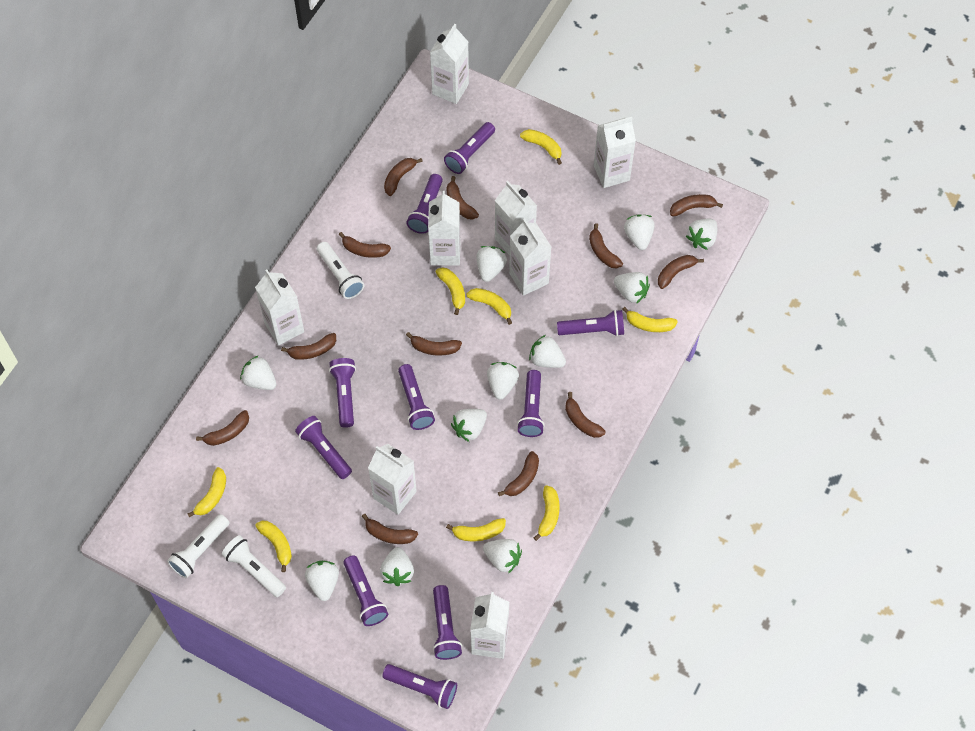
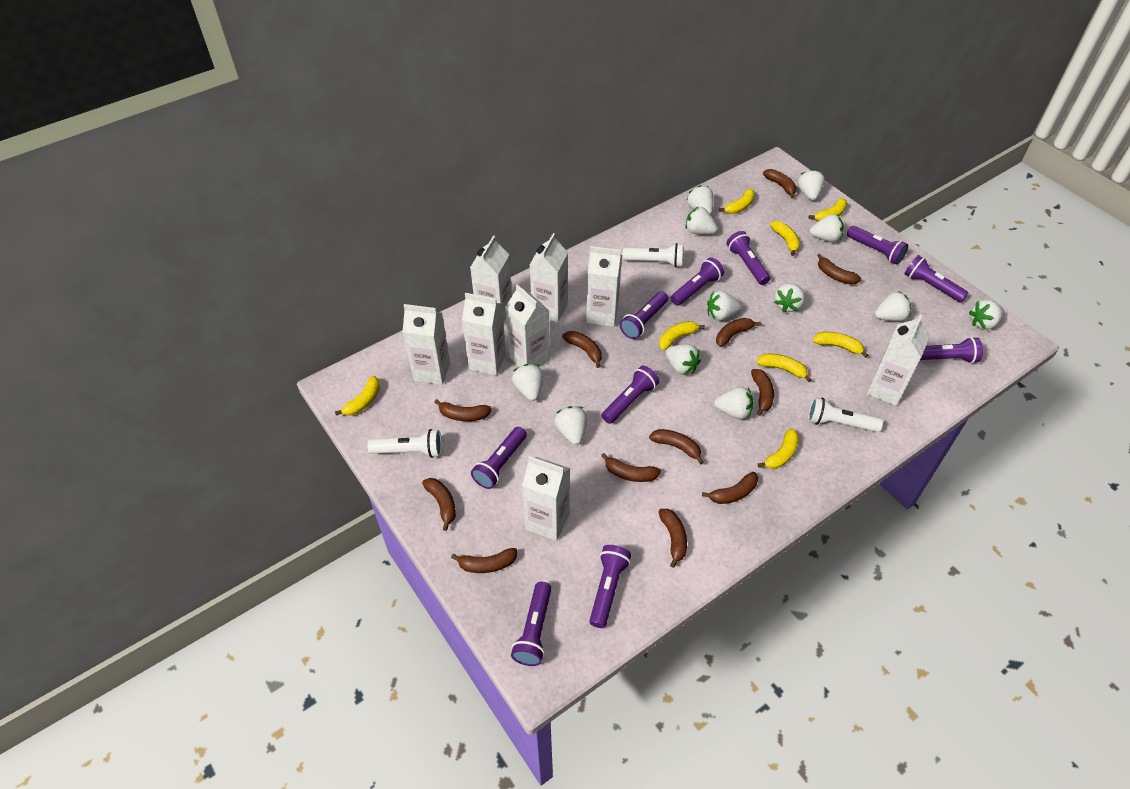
white strawberry: 11 -> 12

